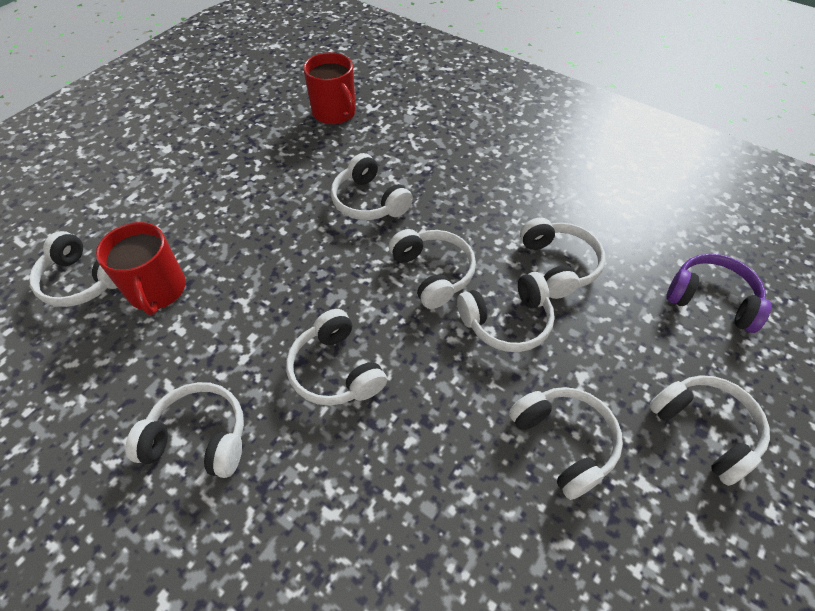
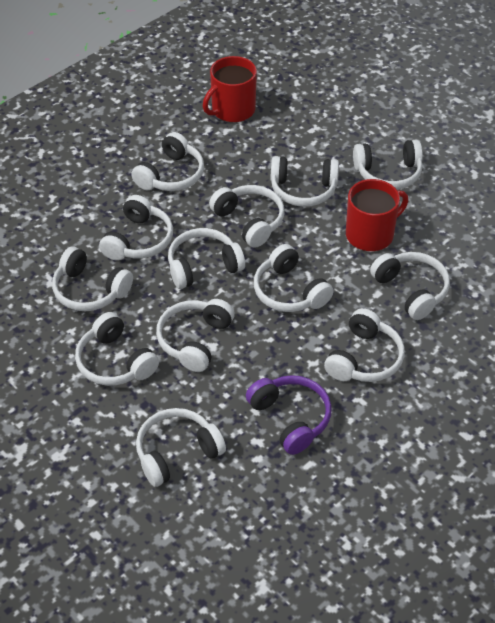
white headphones: 9 -> 13

